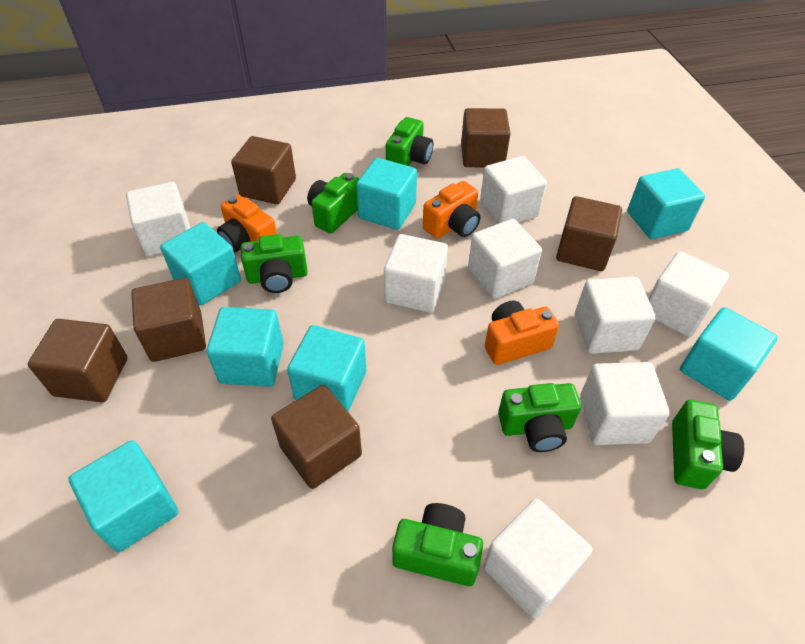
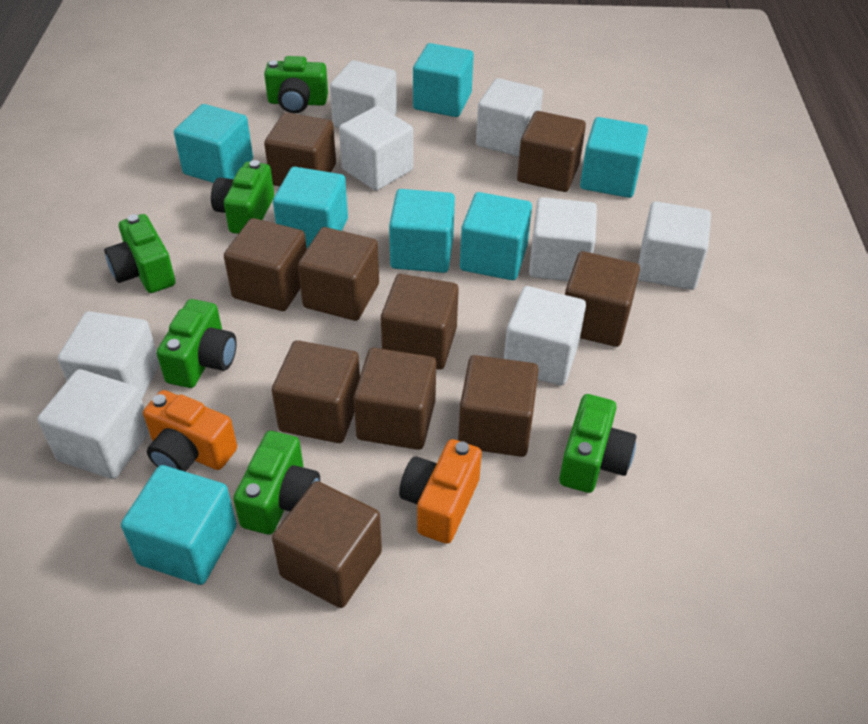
brown cube: 6 -> 10
orange camera: 3 -> 2

